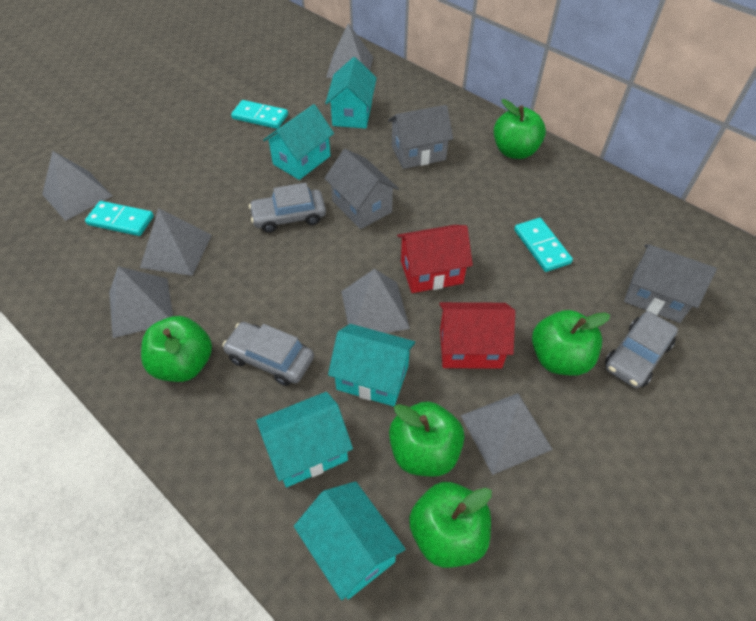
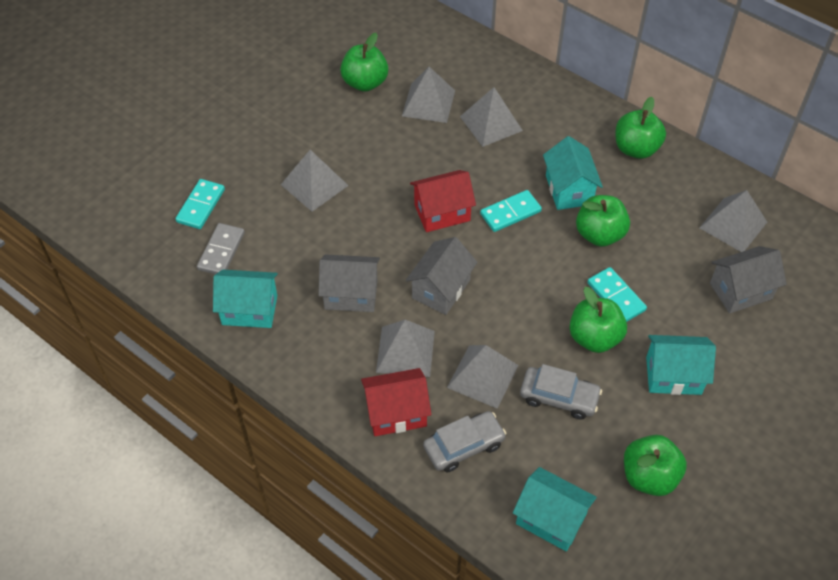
grey car: 3 -> 2
grey domino: 0 -> 1
turquoise house: 5 -> 4

